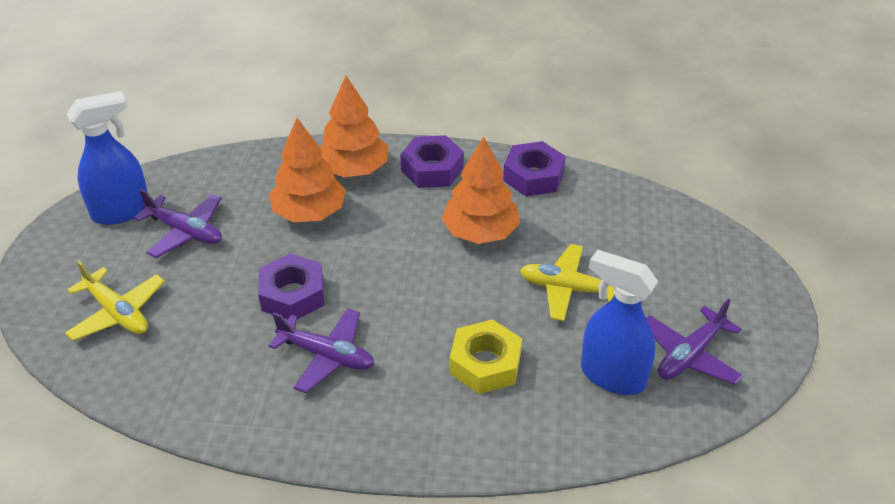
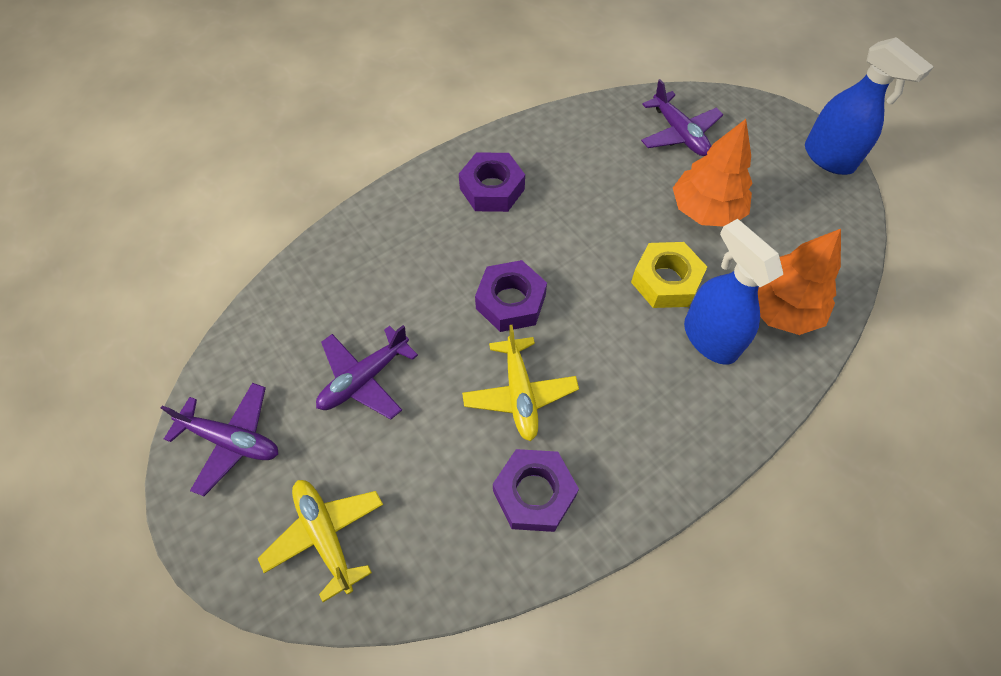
orange tree: 3 -> 2

